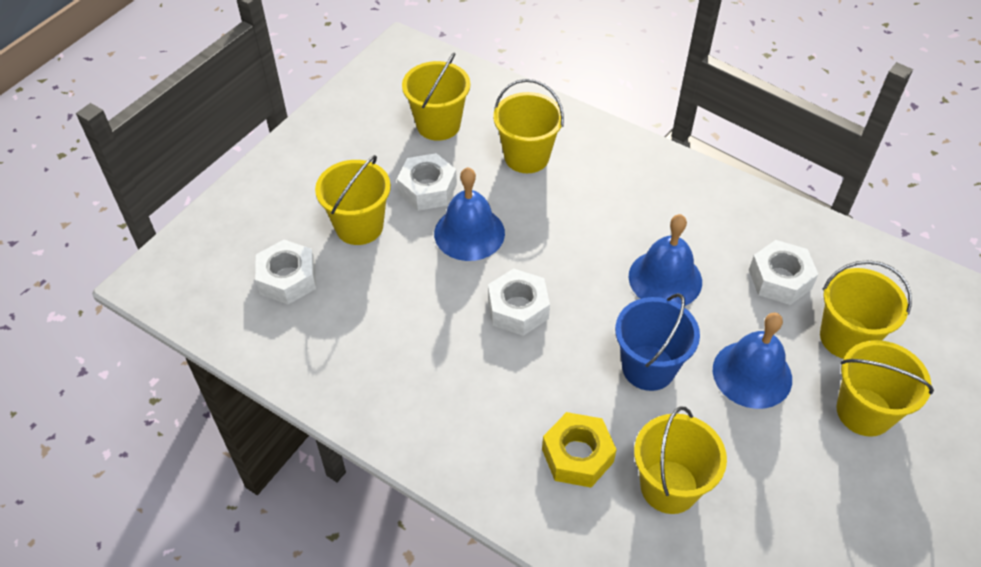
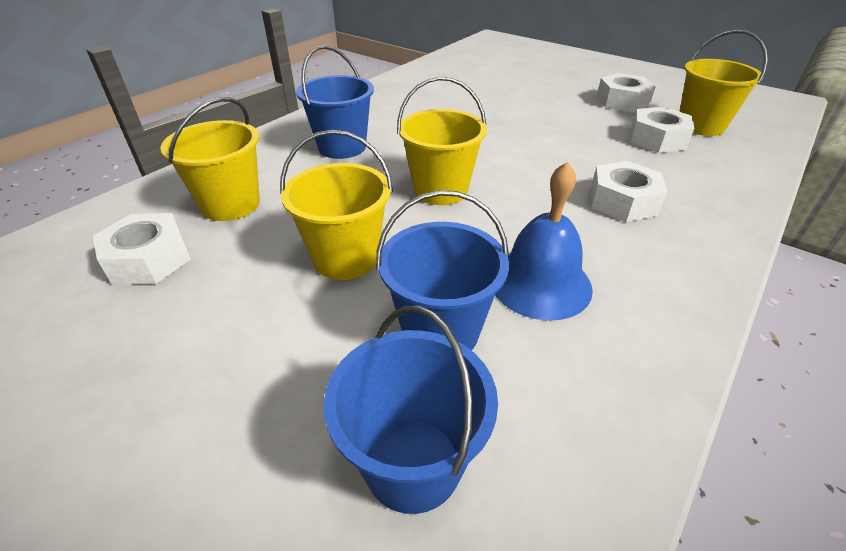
blue bell: 3 -> 1
blue bucket: 1 -> 3
yellow bucket: 6 -> 4
yellow nut: 1 -> 0

